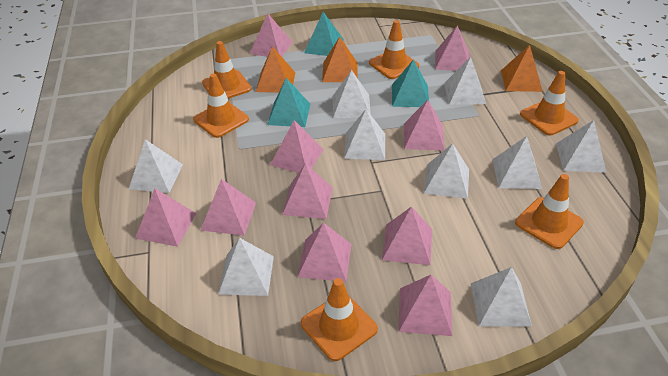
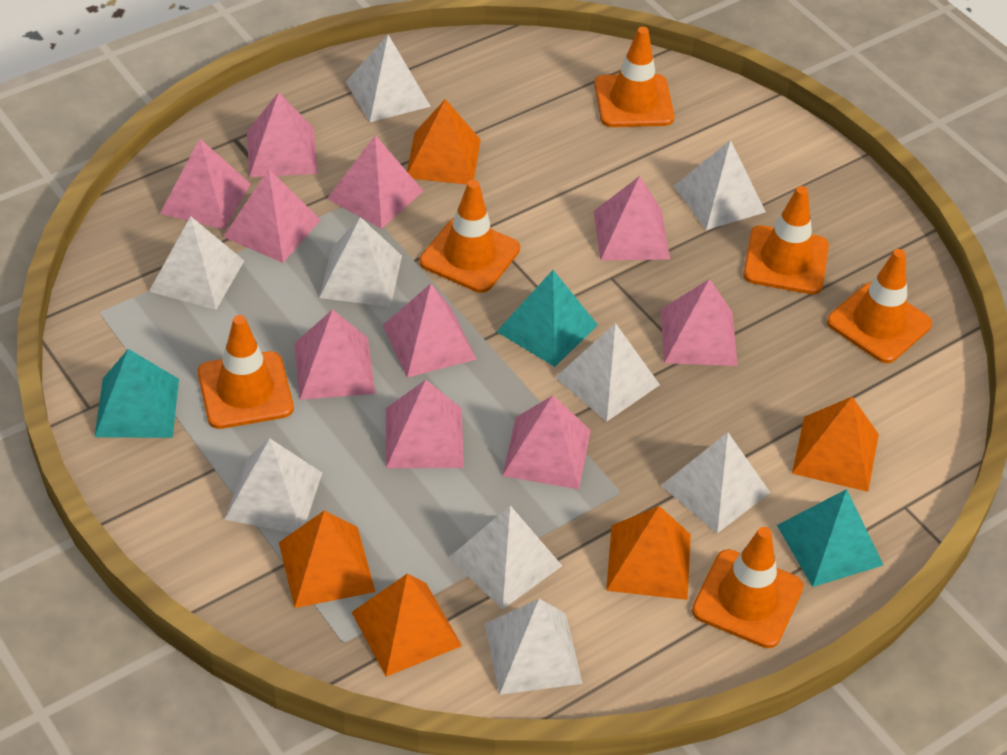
orange pyramid: 3 -> 5

